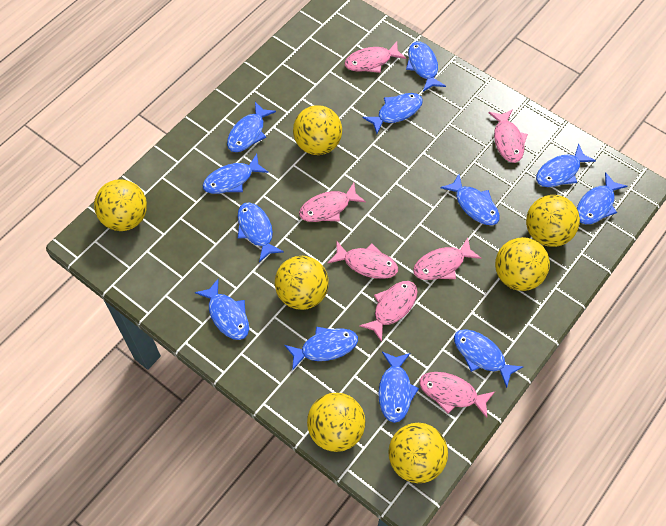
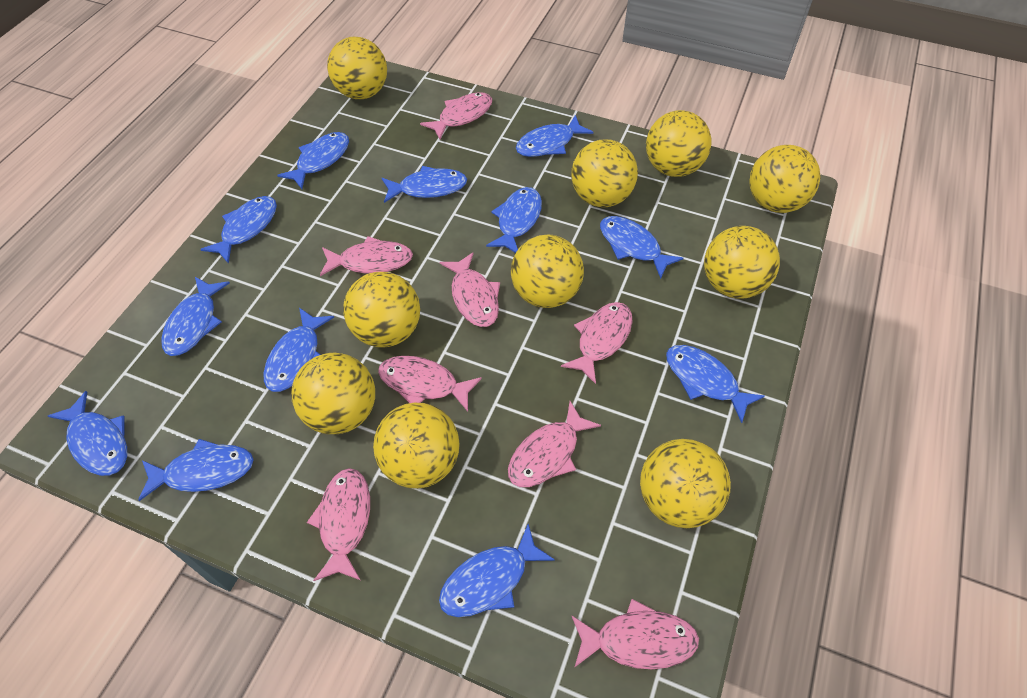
pink fish: 7 -> 8
yellow ball: 7 -> 10

